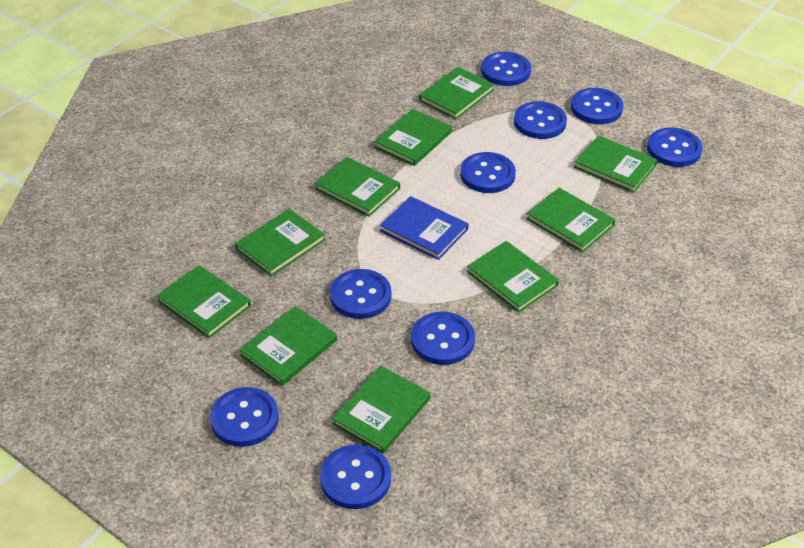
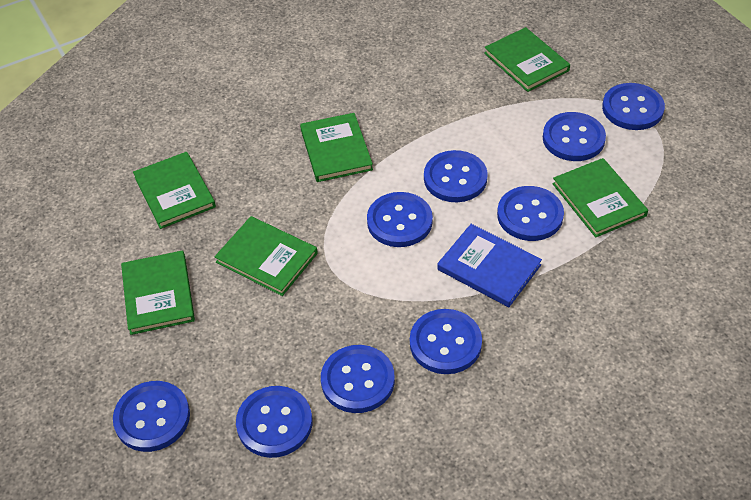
green book: 10 -> 6

